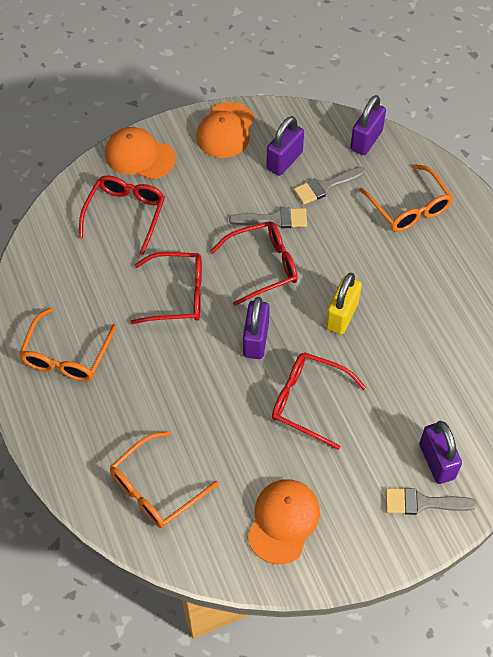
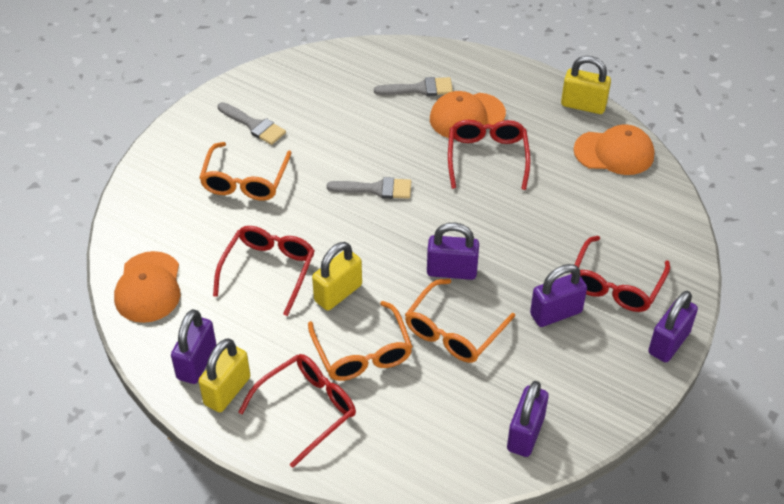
purple padlock: 4 -> 5
yellow padlock: 1 -> 3

